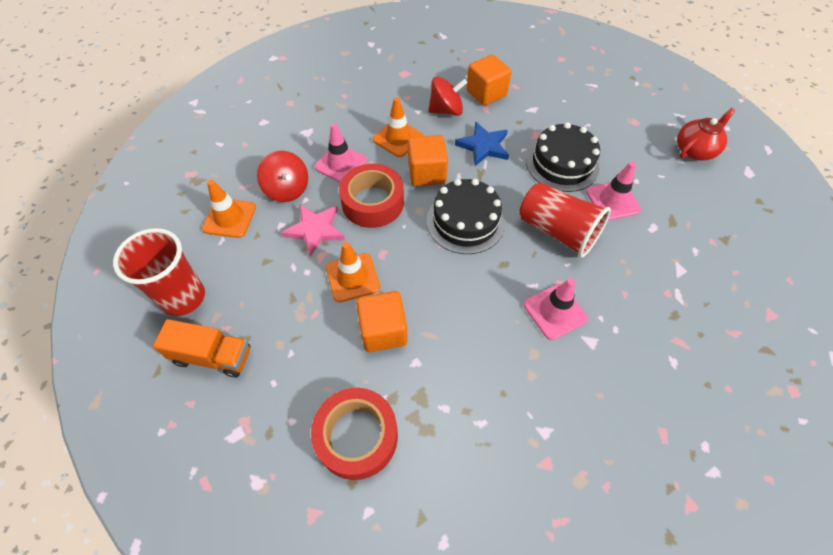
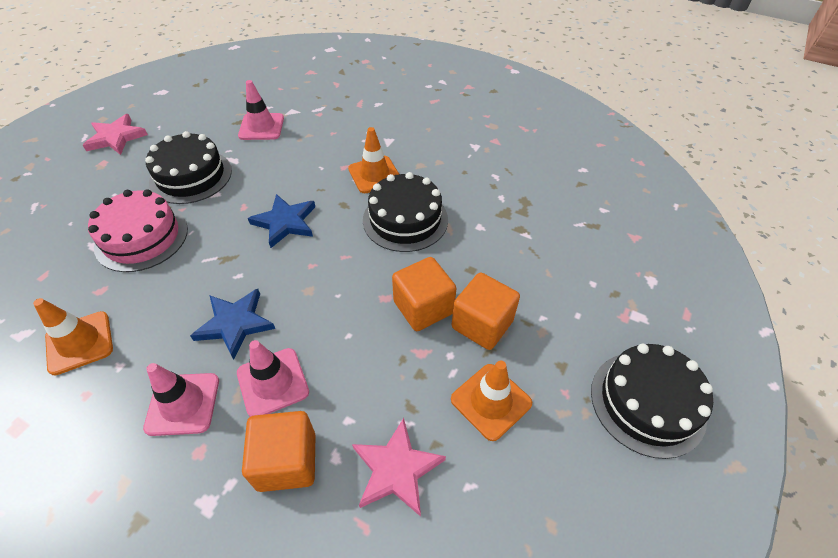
black cake: 2 -> 3
blue star: 1 -> 2
orange truck: 1 -> 0
pink cake: 0 -> 1
pink star: 1 -> 2
red cup: 2 -> 0
red spinning top: 2 -> 0
red tape: 2 -> 0
red teapot: 1 -> 0

